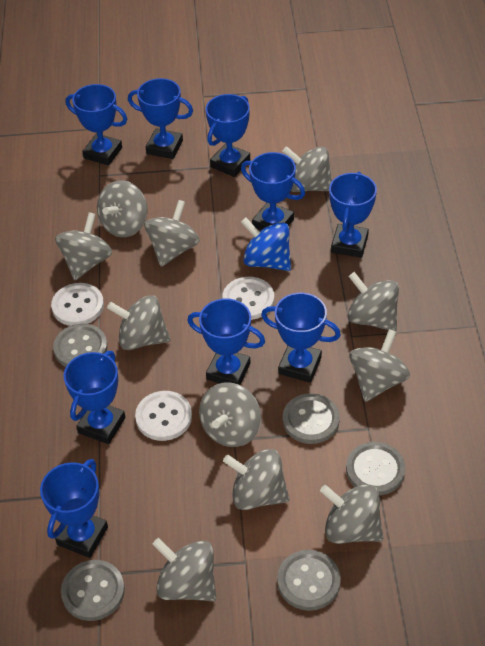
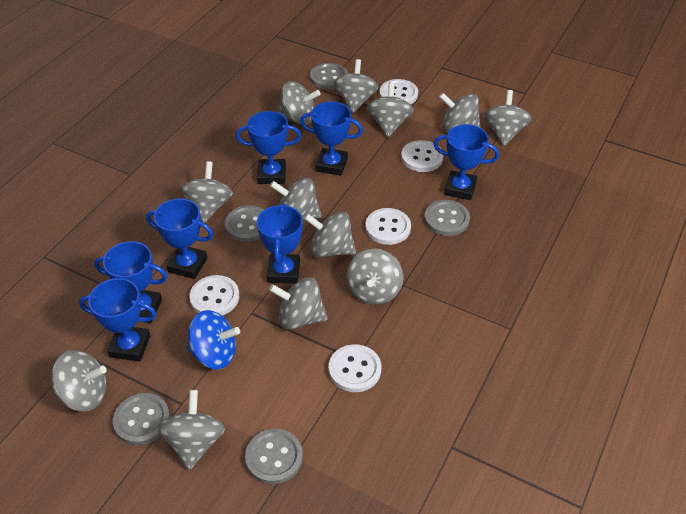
blue trophy: 9 -> 7
grey spinning top: 11 -> 12
white button: 3 -> 5

